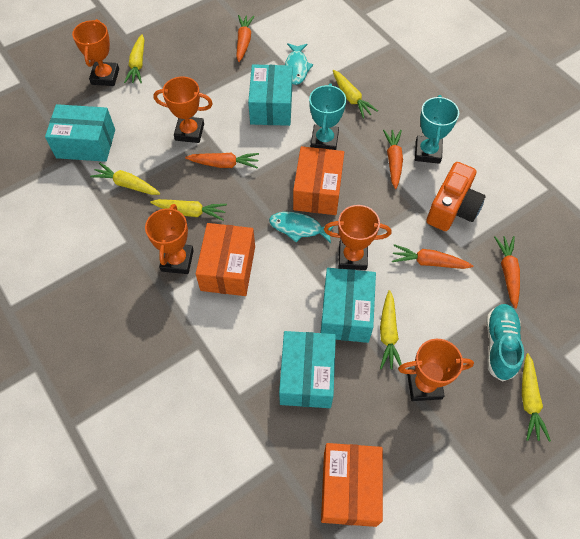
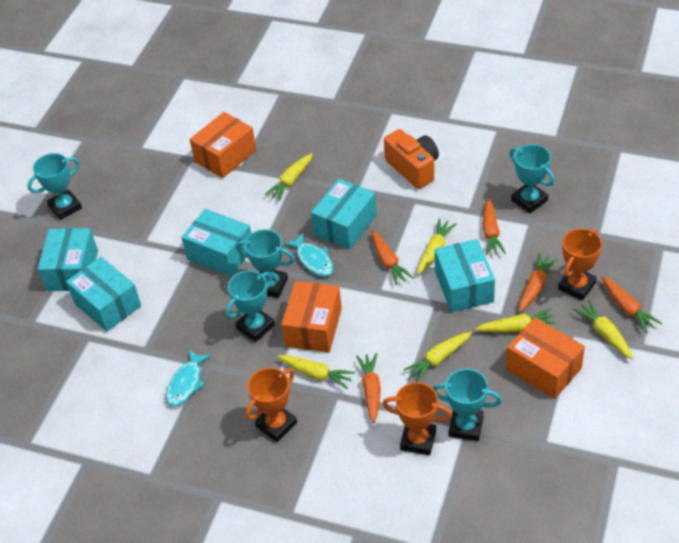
orange trophy: 5 -> 3
turquoise box: 4 -> 5
turquoise shoe: 1 -> 0
turquoise trophy: 2 -> 5

